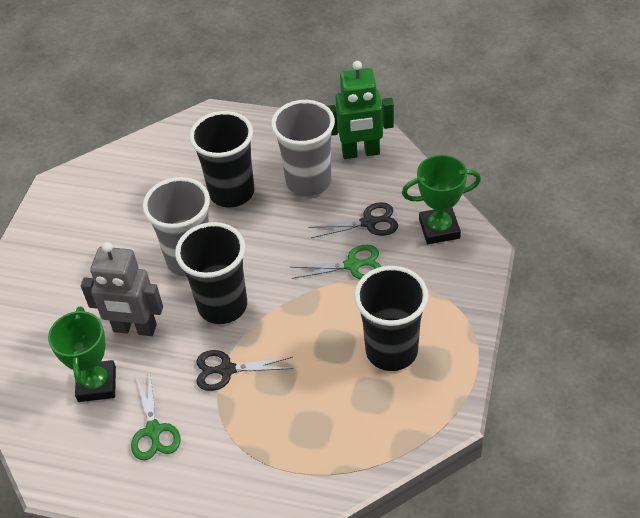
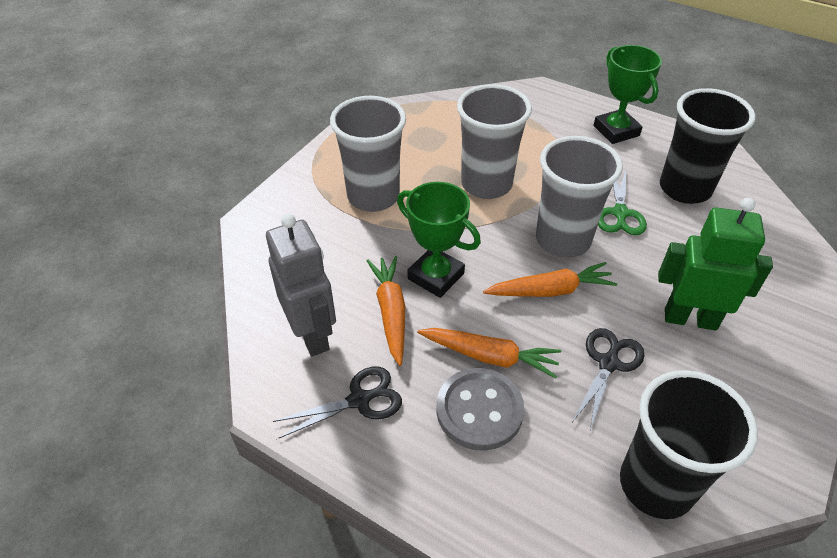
black cup: 3 -> 2
green scissors: 2 -> 1
grey button: 0 -> 1
grey cup: 2 -> 3
orange carrot: 0 -> 3

